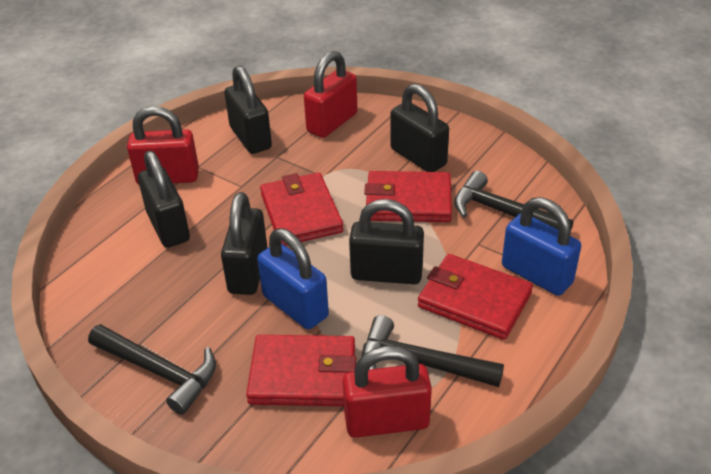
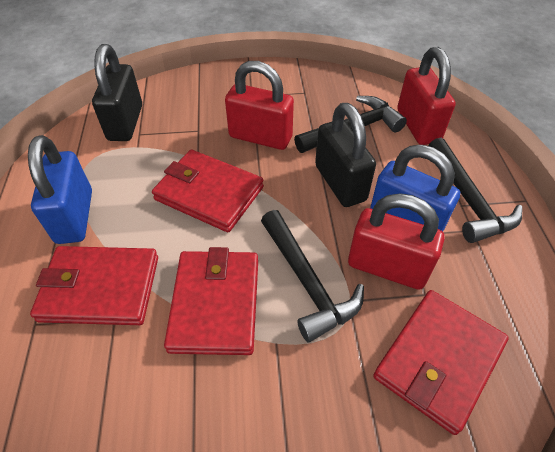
black padlock: 5 -> 2

